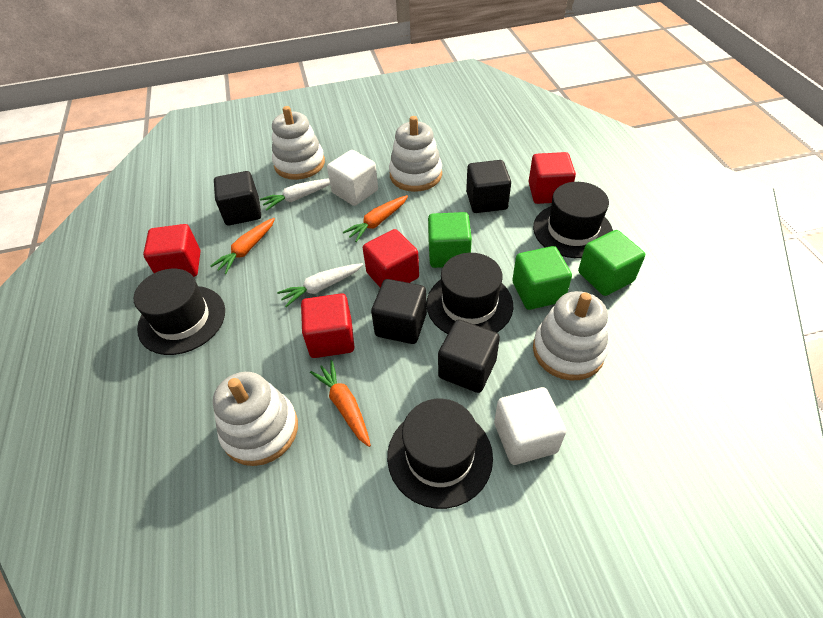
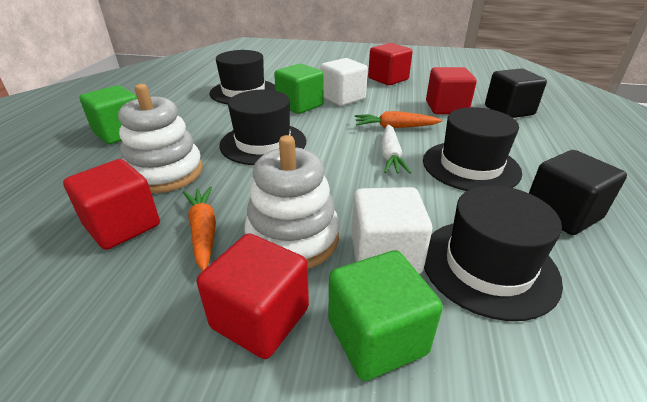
black cube: 4 -> 2
orange carrot: 3 -> 2
white carrot: 2 -> 1
white stacking toy: 4 -> 2

